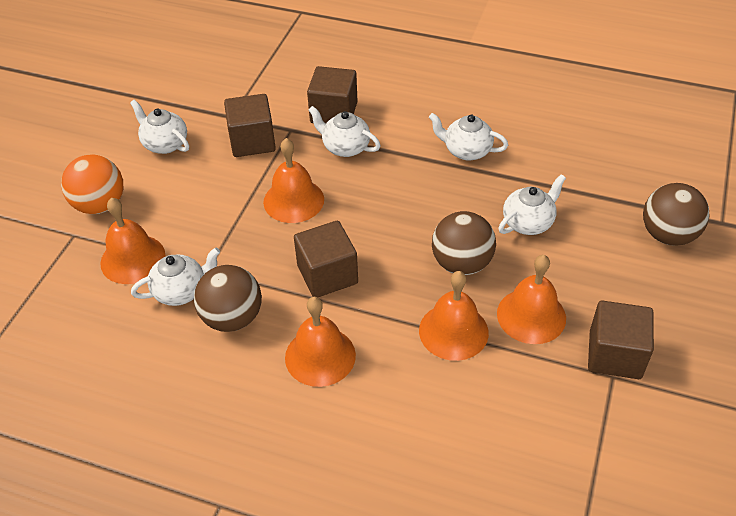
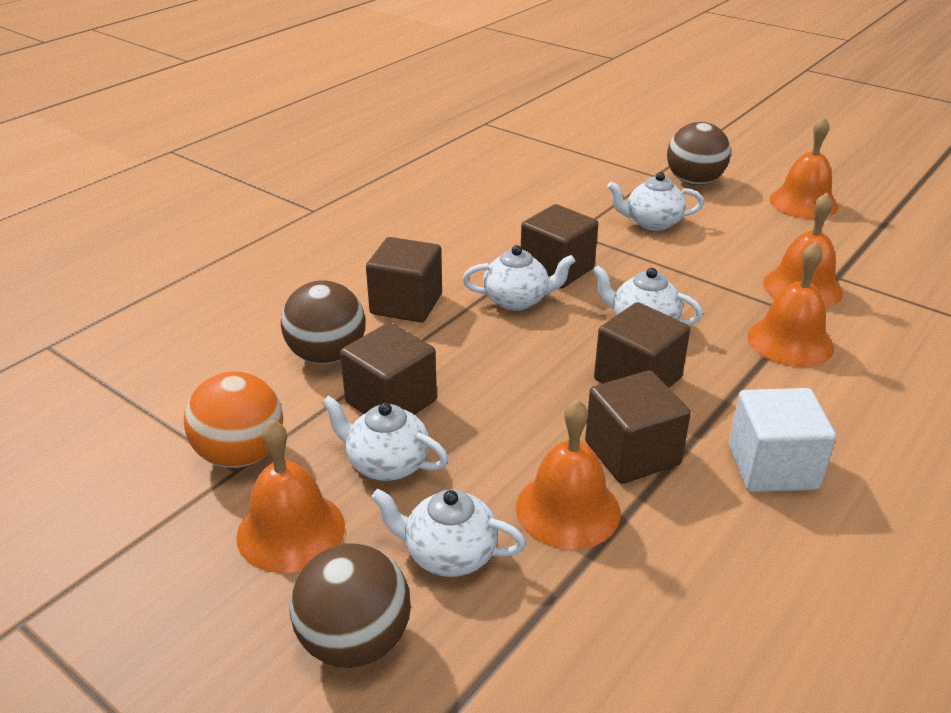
brown cube: 4 -> 5
white cube: 0 -> 1

